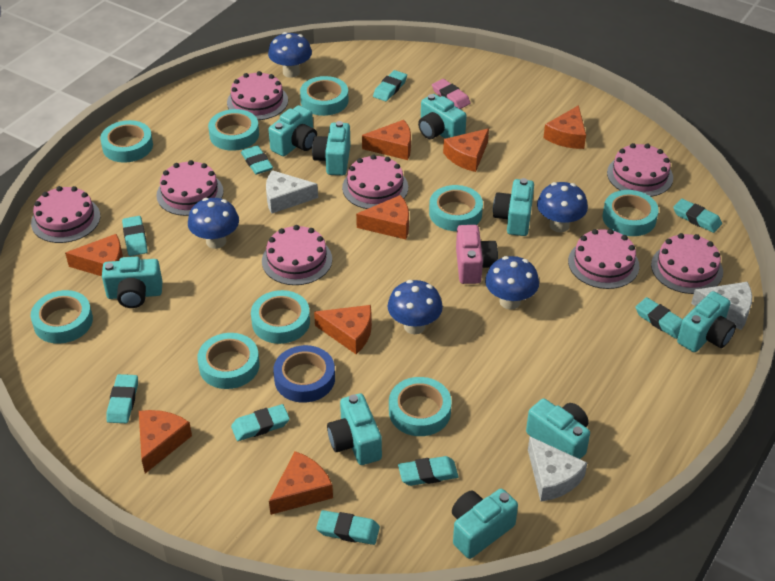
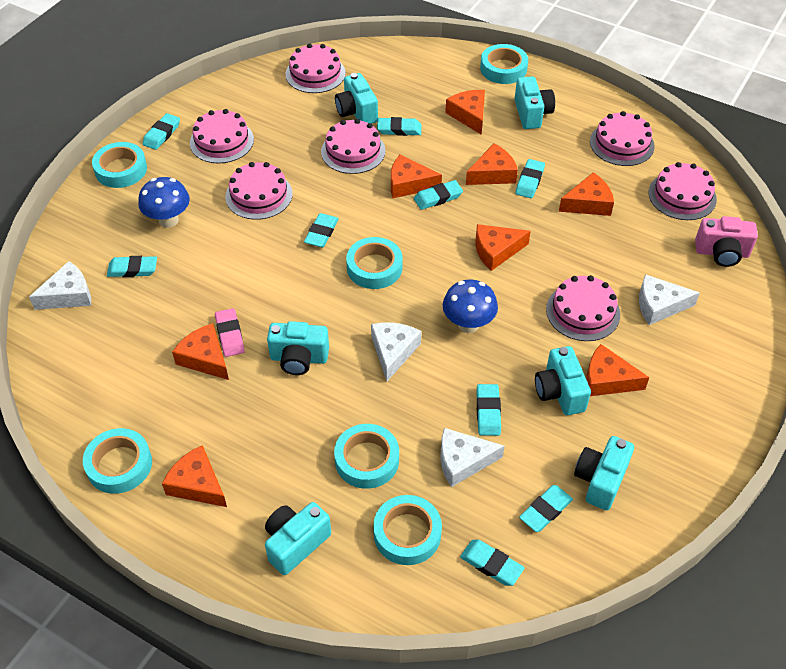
blue mushroom: 5 -> 2
blue tape: 1 -> 0
pink cake: 8 -> 7
turquoise camera: 9 -> 6
turquoise tape: 9 -> 6
white cheese: 3 -> 4

